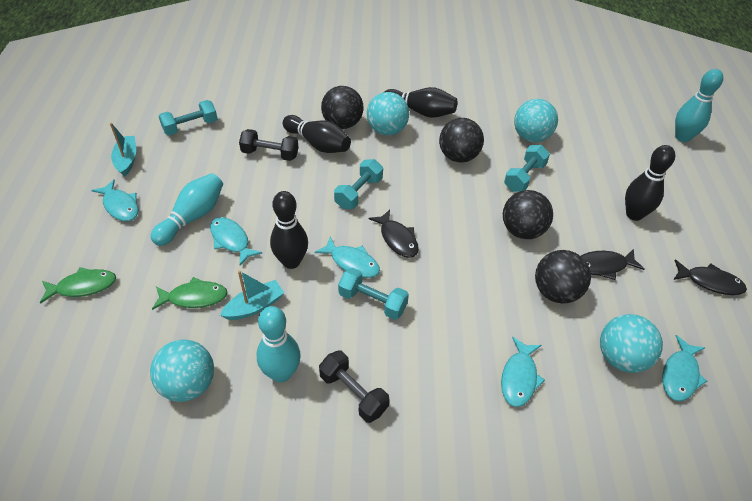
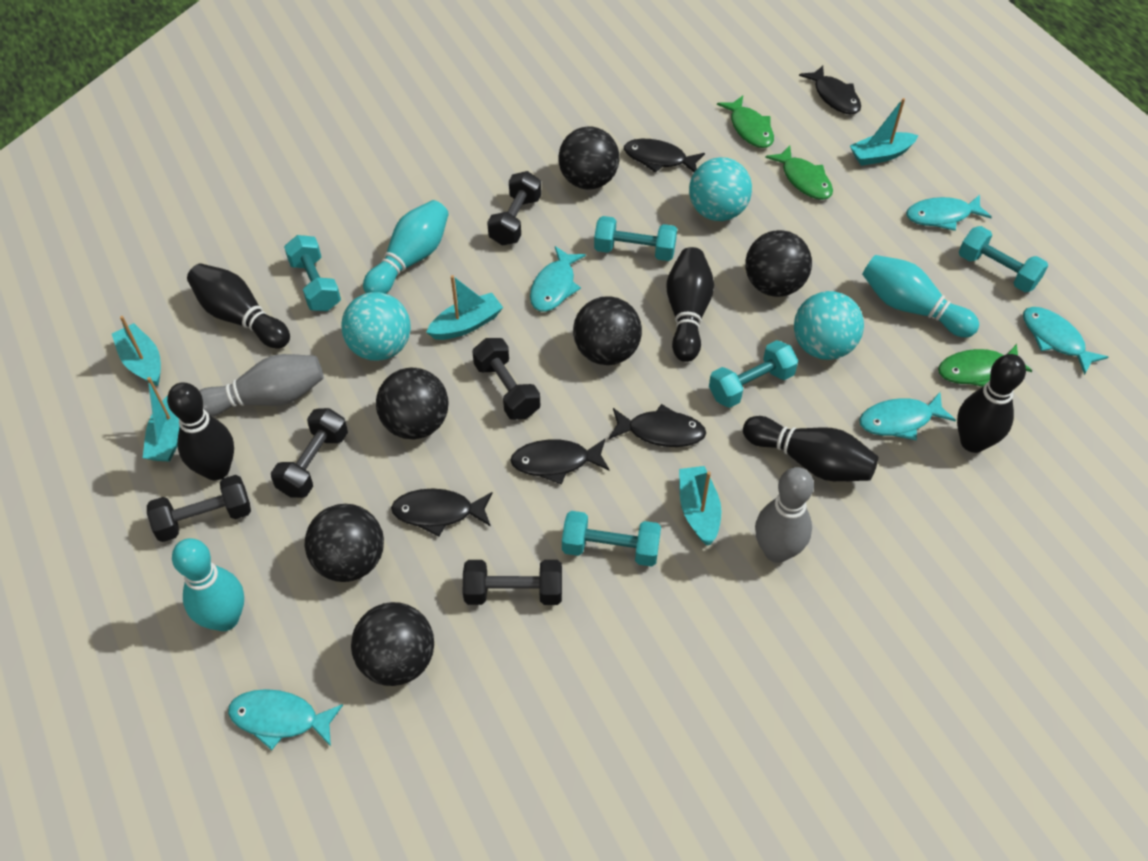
black ball: 4 -> 6
black bowling pin: 4 -> 5
black dumbbell: 2 -> 5
black fish: 3 -> 5
green fish: 2 -> 3
grey bowling pin: 0 -> 2
turquoise ball: 4 -> 3
turquoise boat: 2 -> 5
turquoise dumbbell: 4 -> 5

